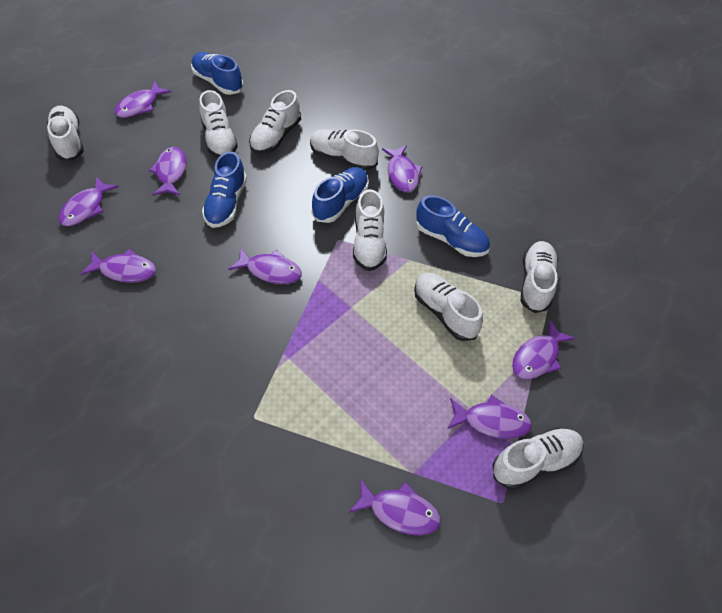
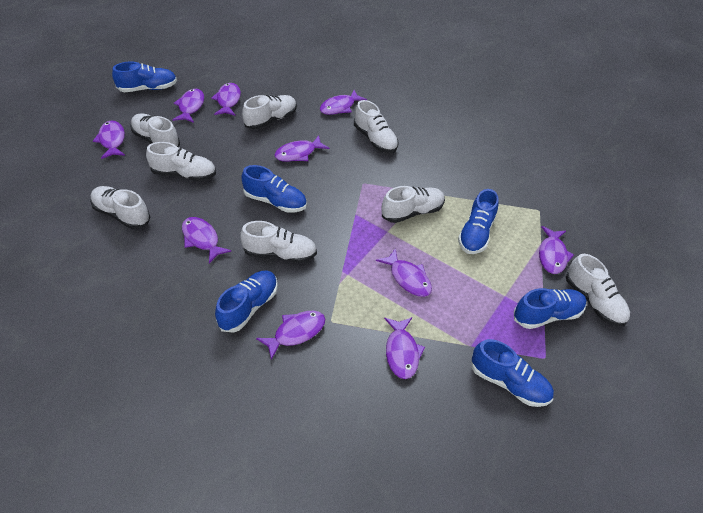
blue shoe: 4 -> 6
purple fish: 9 -> 10

